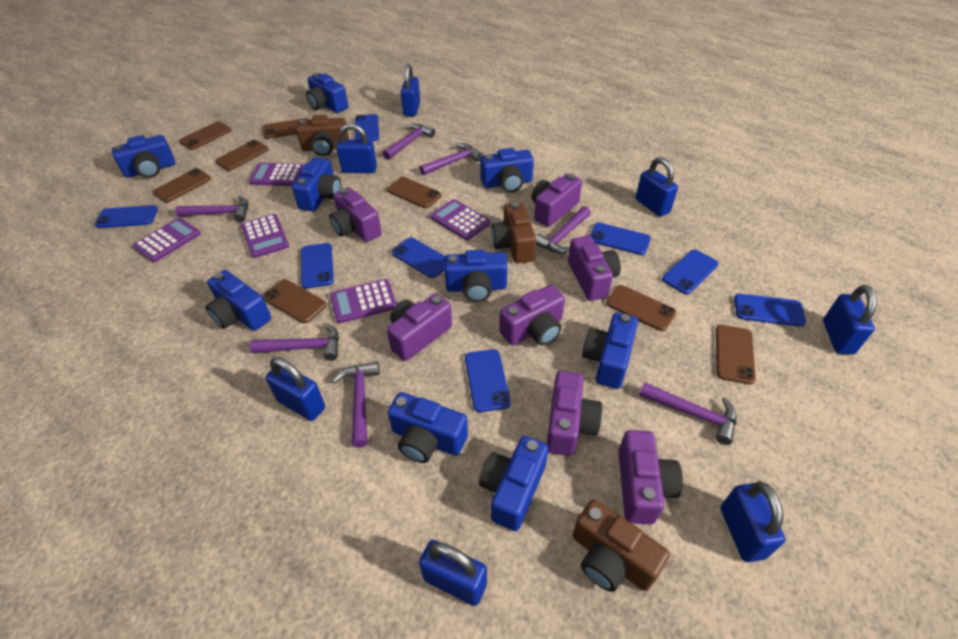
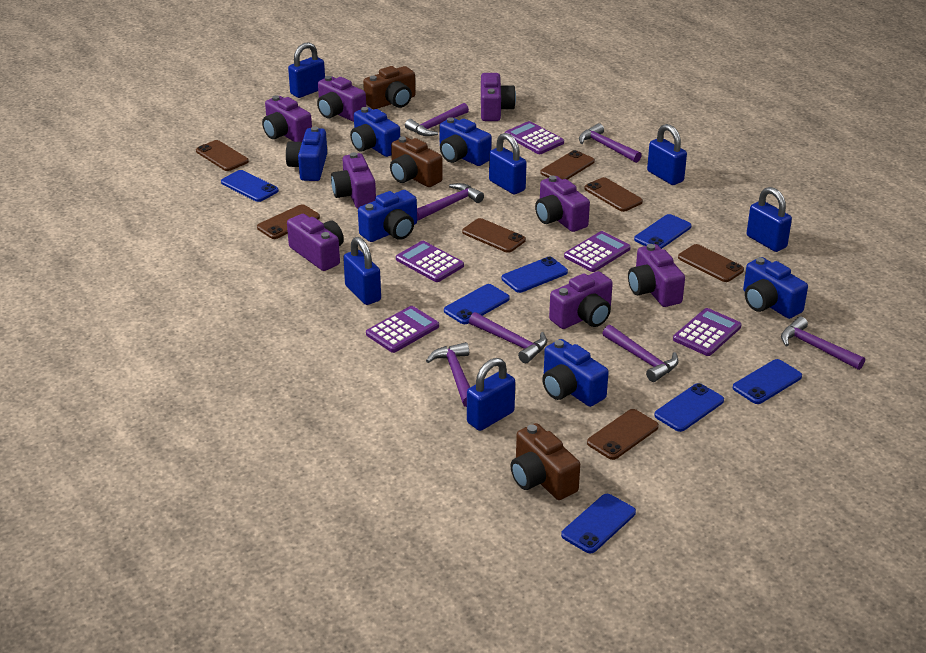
blue camera: 9 -> 6
blue padlock: 7 -> 6
blue phone: 8 -> 7
brown phone: 8 -> 7
purple camera: 7 -> 8

